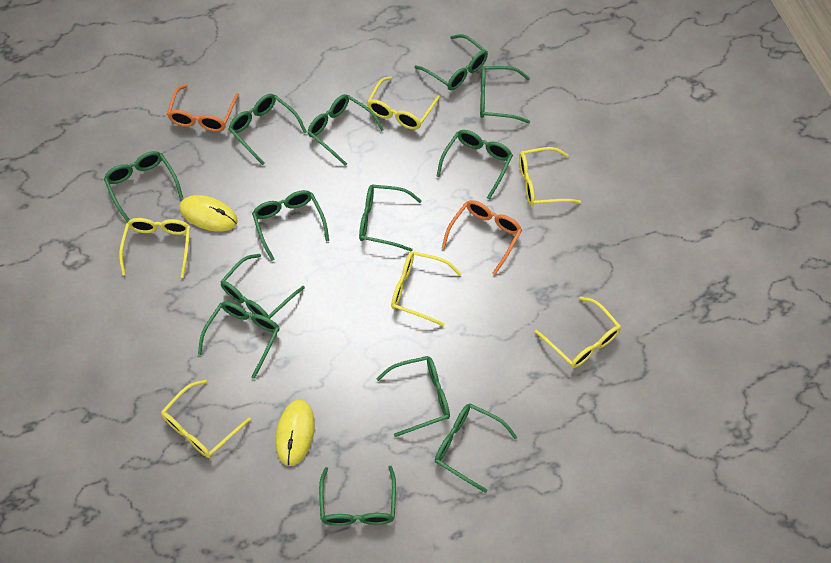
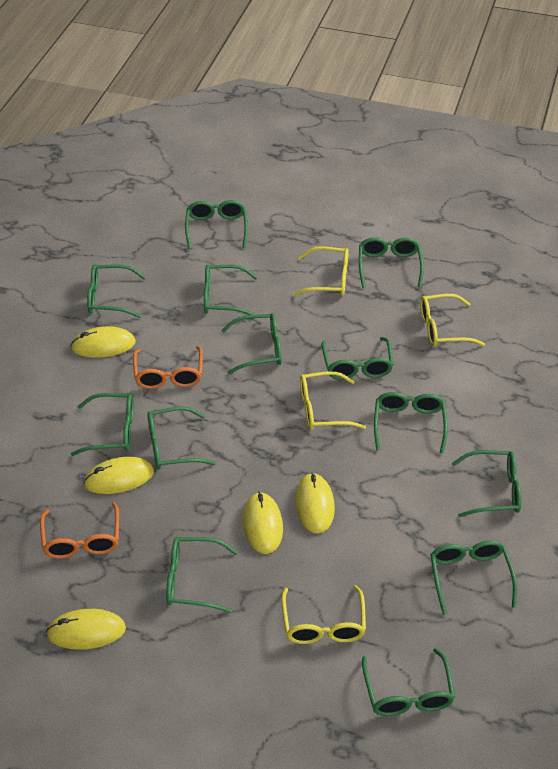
yellow glasses: 6 -> 4
yellow mouse: 2 -> 5

